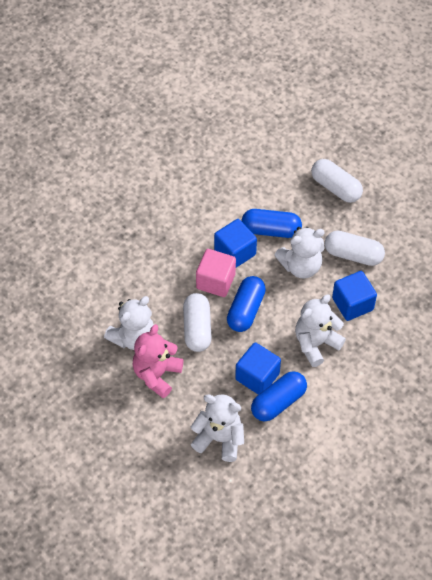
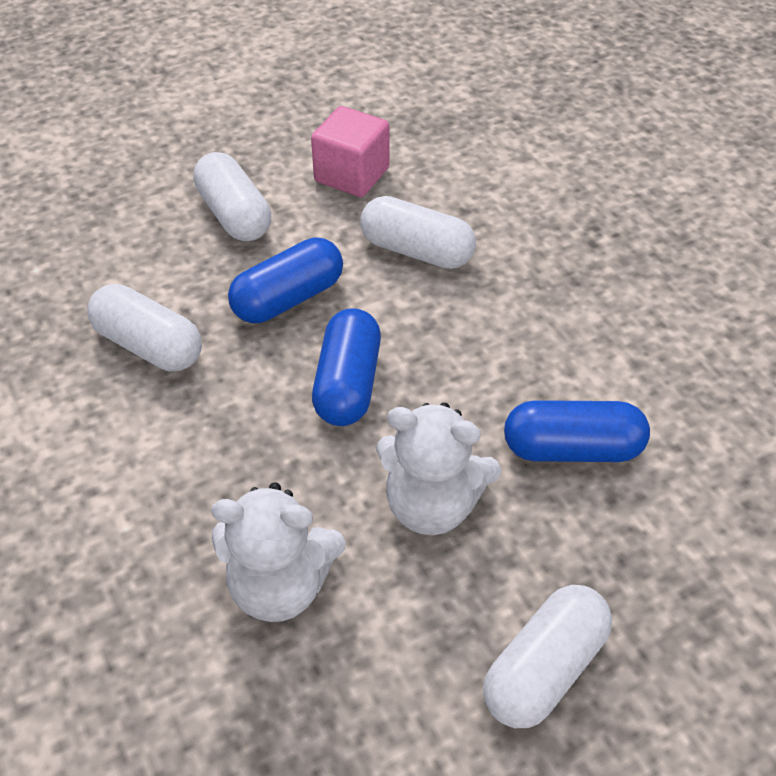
blue cube: 3 -> 0
pink teddy bear: 1 -> 0
white capsule: 3 -> 4
white teddy bear: 4 -> 2

